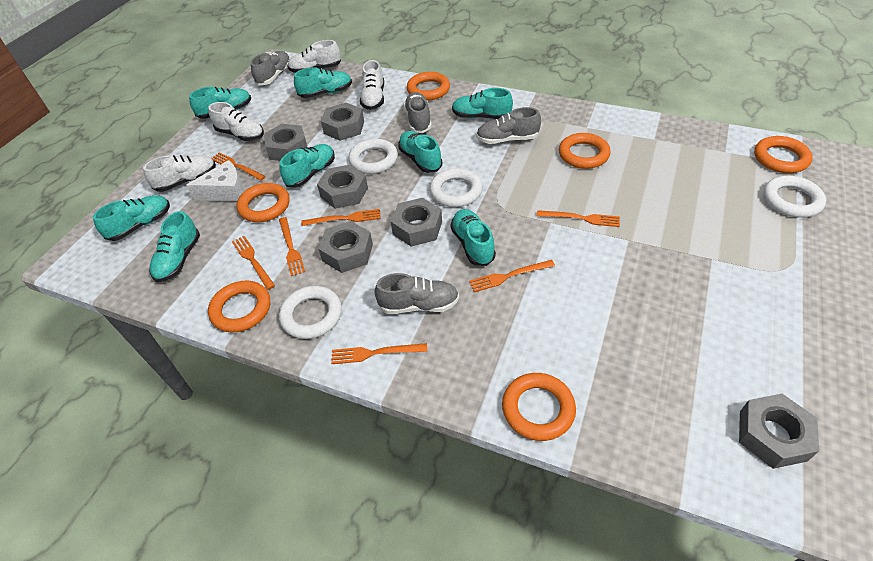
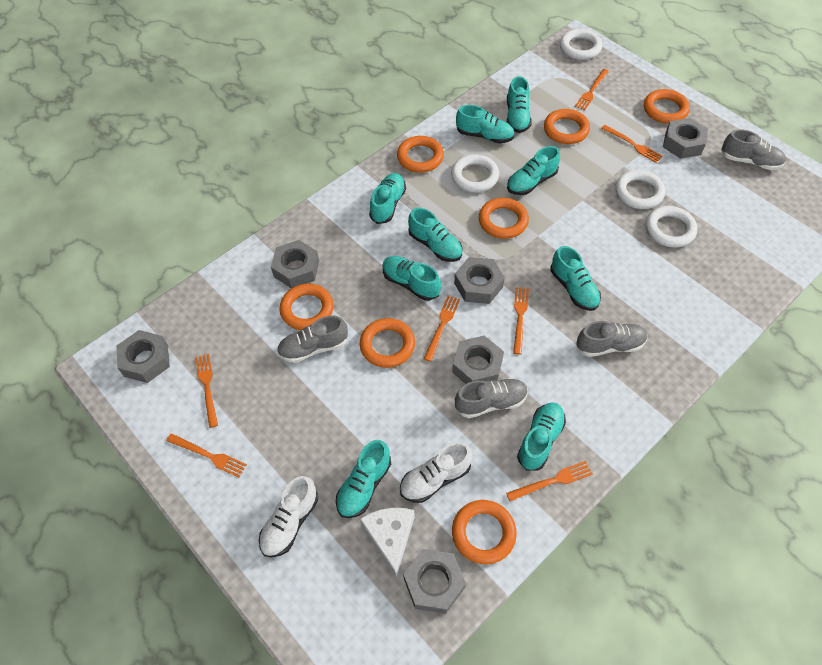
orange ring: 6 -> 7
turquoise shoe: 8 -> 9
white shoe: 4 -> 2

